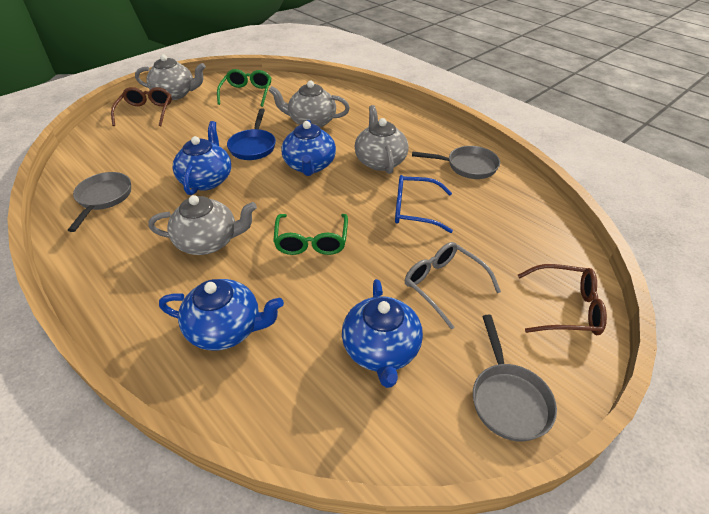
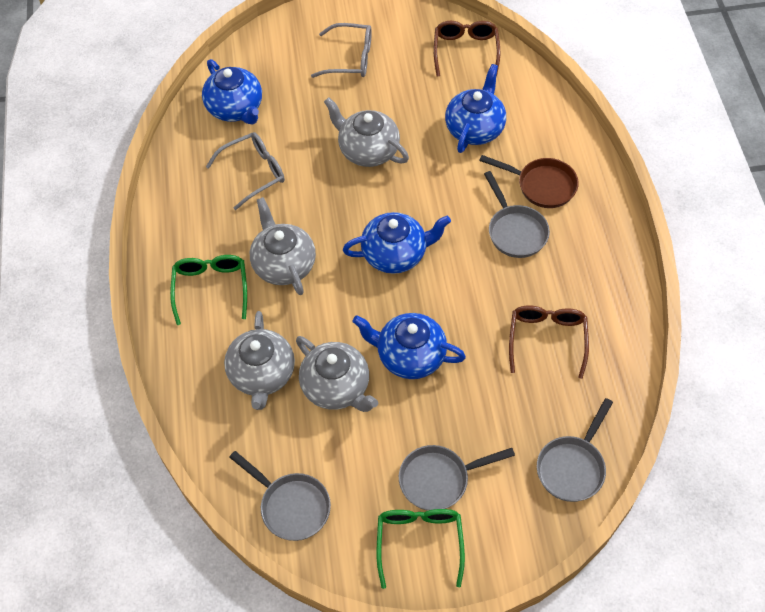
blue glasses: 1 -> 0
blue pan: 1 -> 0
brown pan: 0 -> 1
grey glasses: 1 -> 2
grey pan: 3 -> 4

